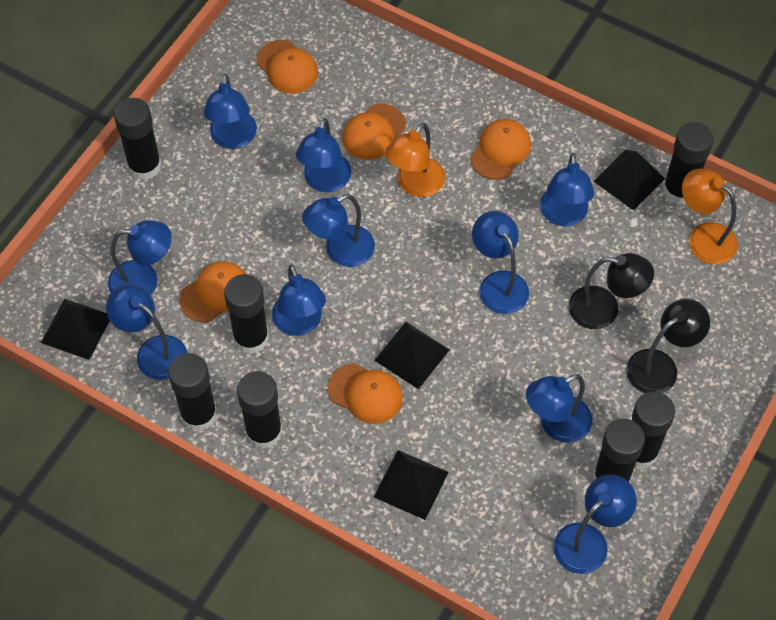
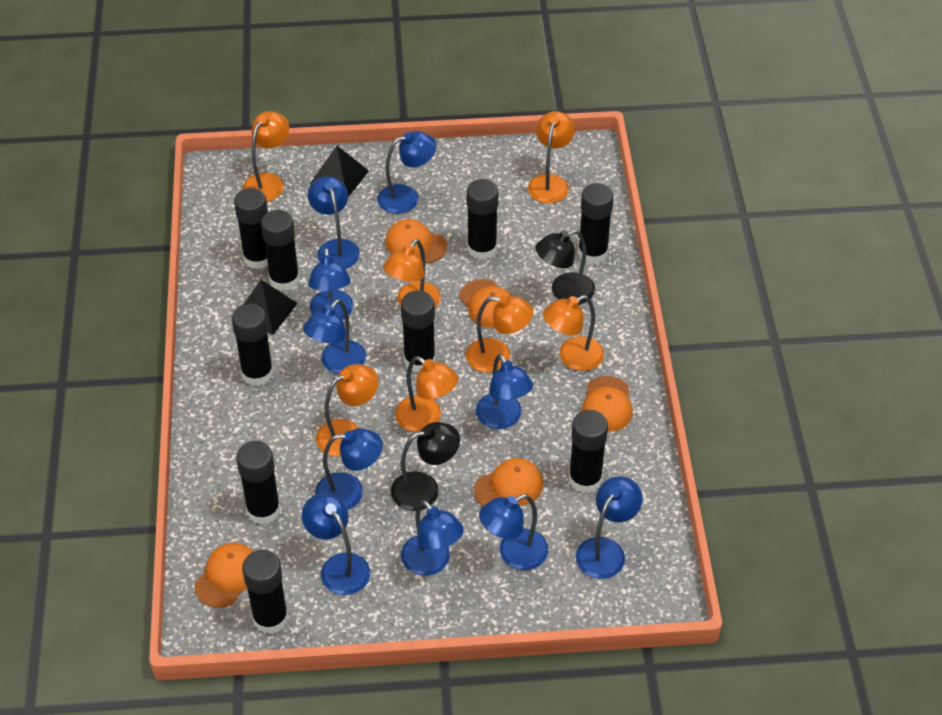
black glue stick: 7 -> 9
black pyramid: 4 -> 2
orange lamp: 2 -> 7

